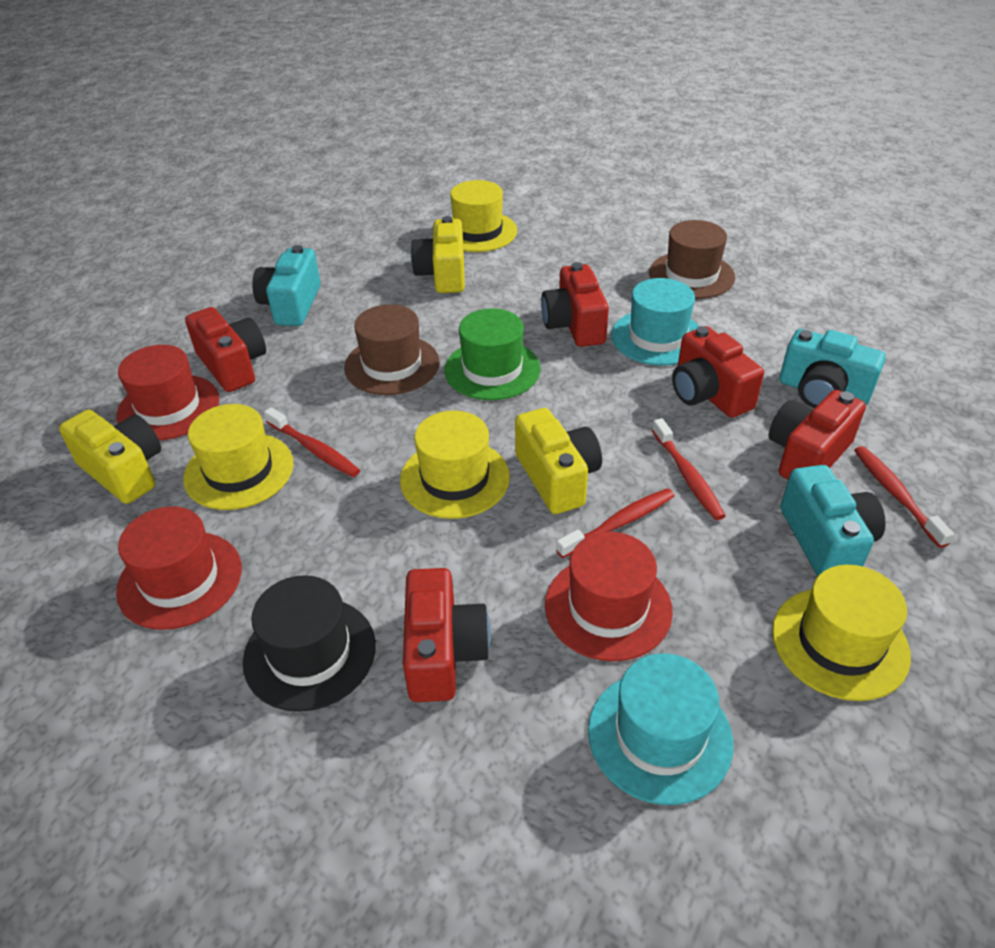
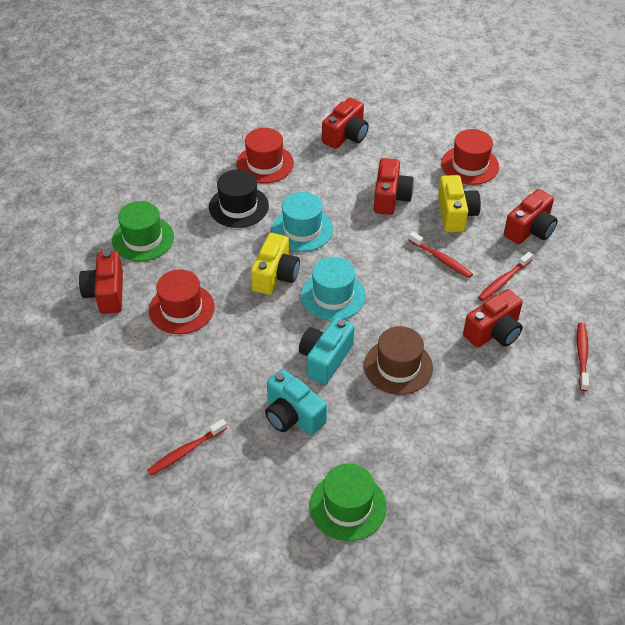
brown hat: 2 -> 1
green hat: 1 -> 2
turquoise camera: 3 -> 2
yellow camera: 3 -> 2
yellow hat: 4 -> 0

